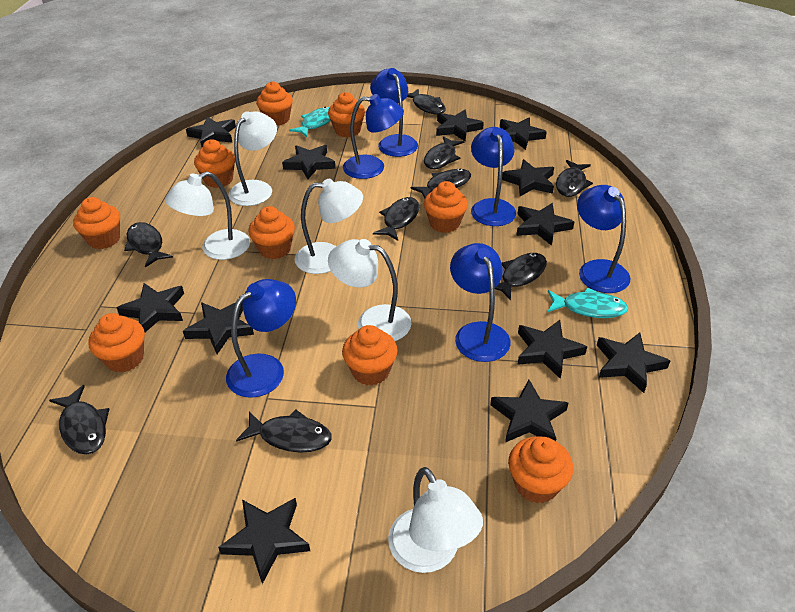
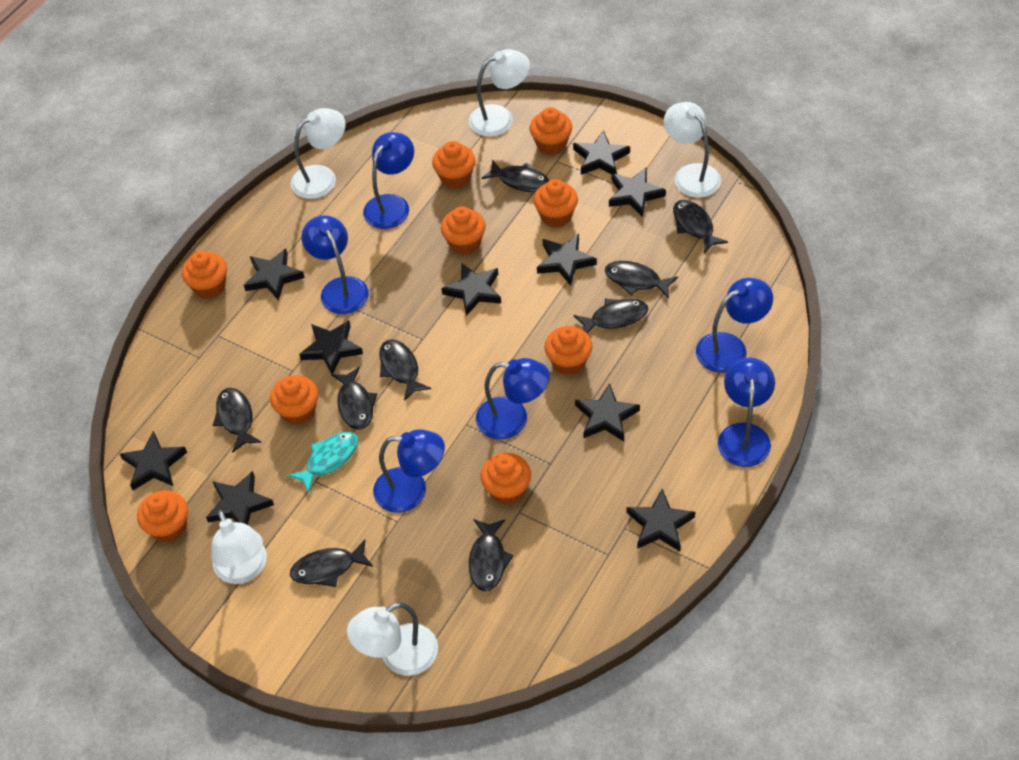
black star: 12 -> 10
turquoise fish: 2 -> 1

